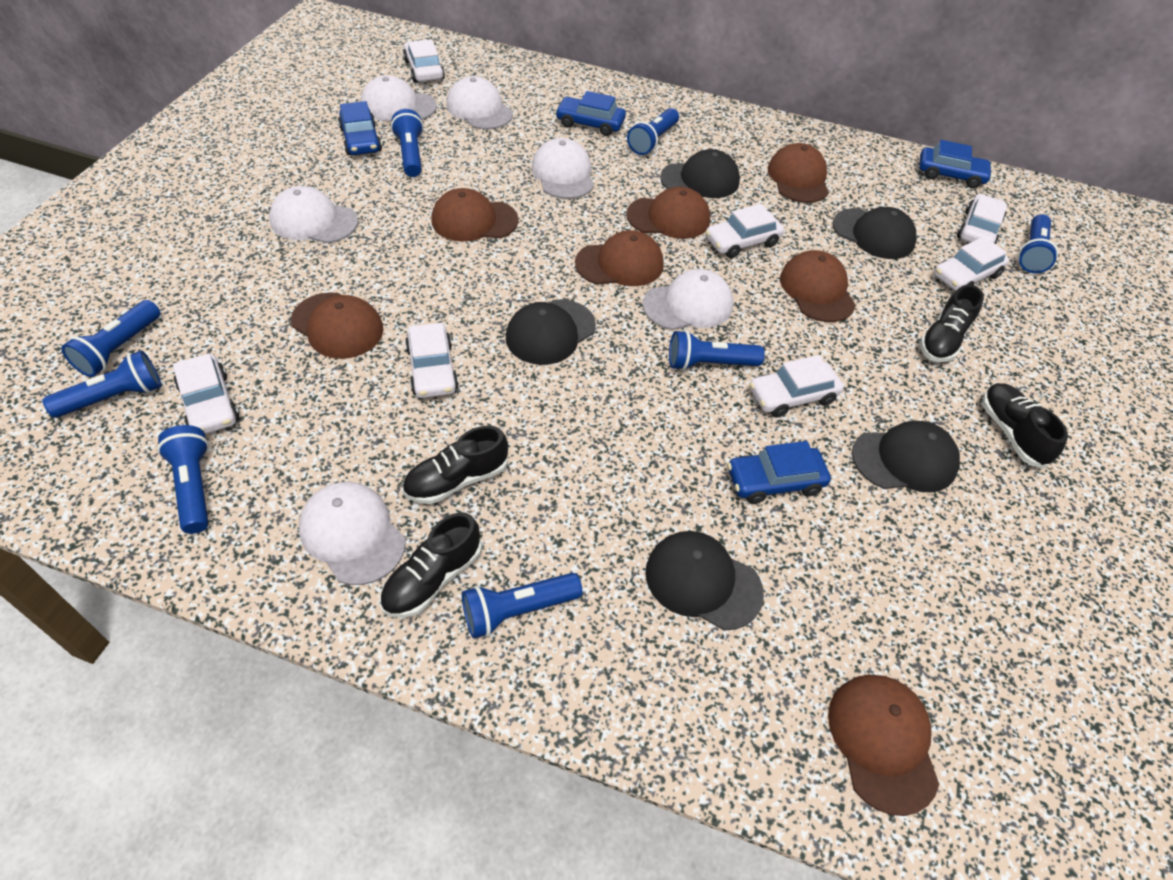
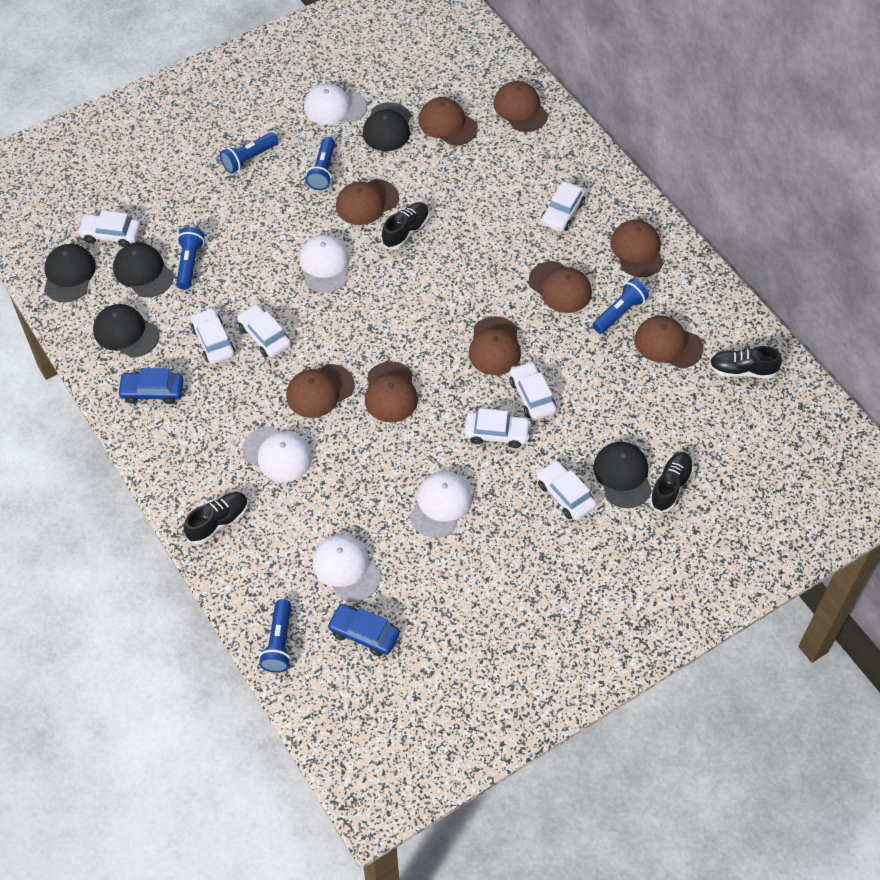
blue car: 4 -> 2
blue flashlight: 8 -> 5
brown cap: 7 -> 9
white cap: 6 -> 5

